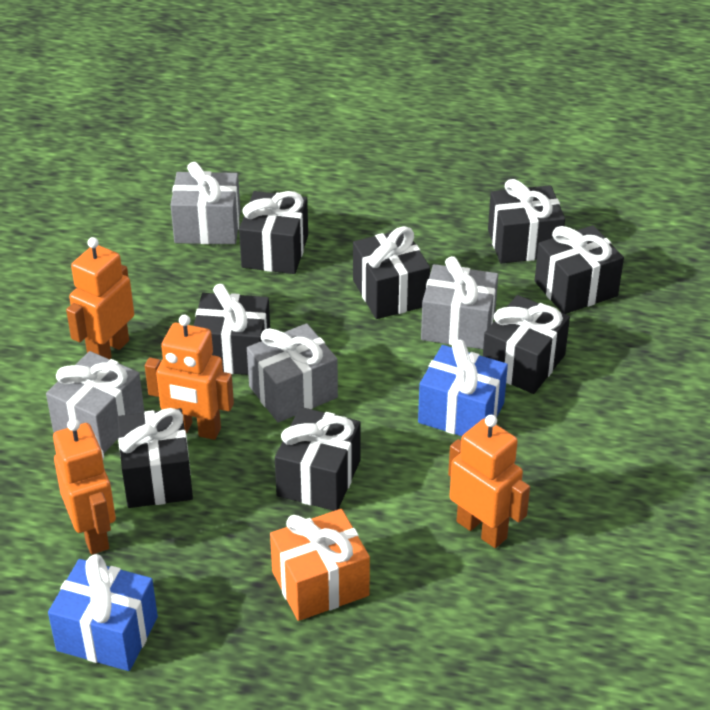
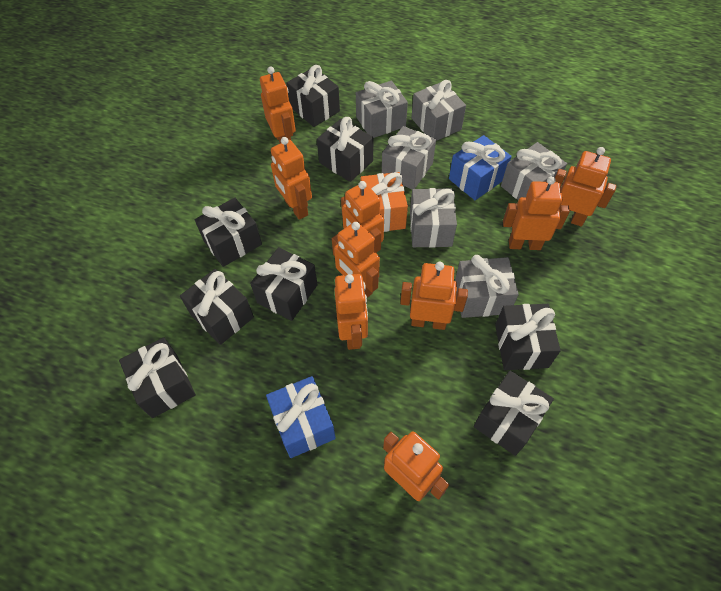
grey gift: 4 -> 6
orange robot: 4 -> 9

